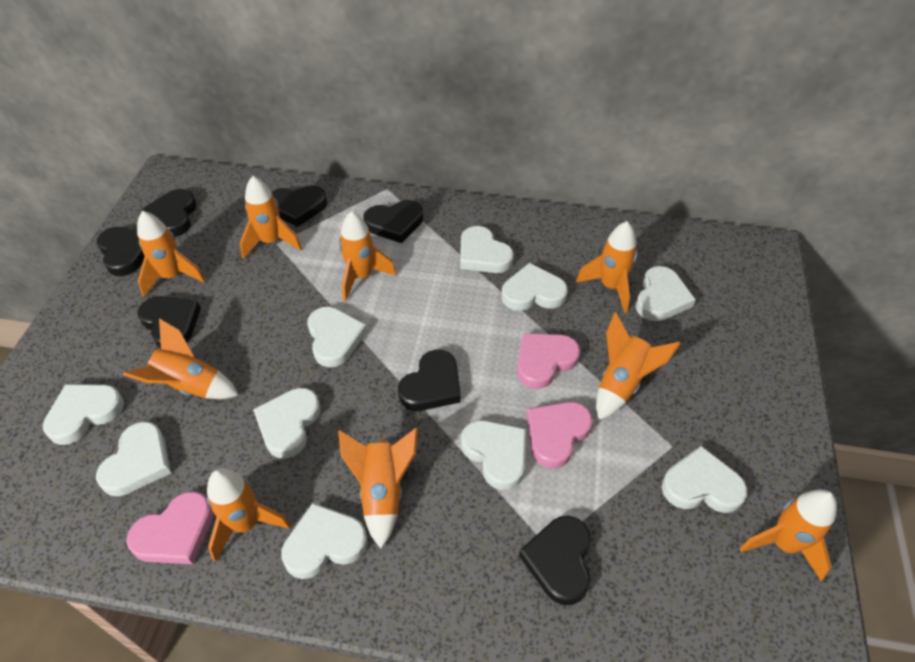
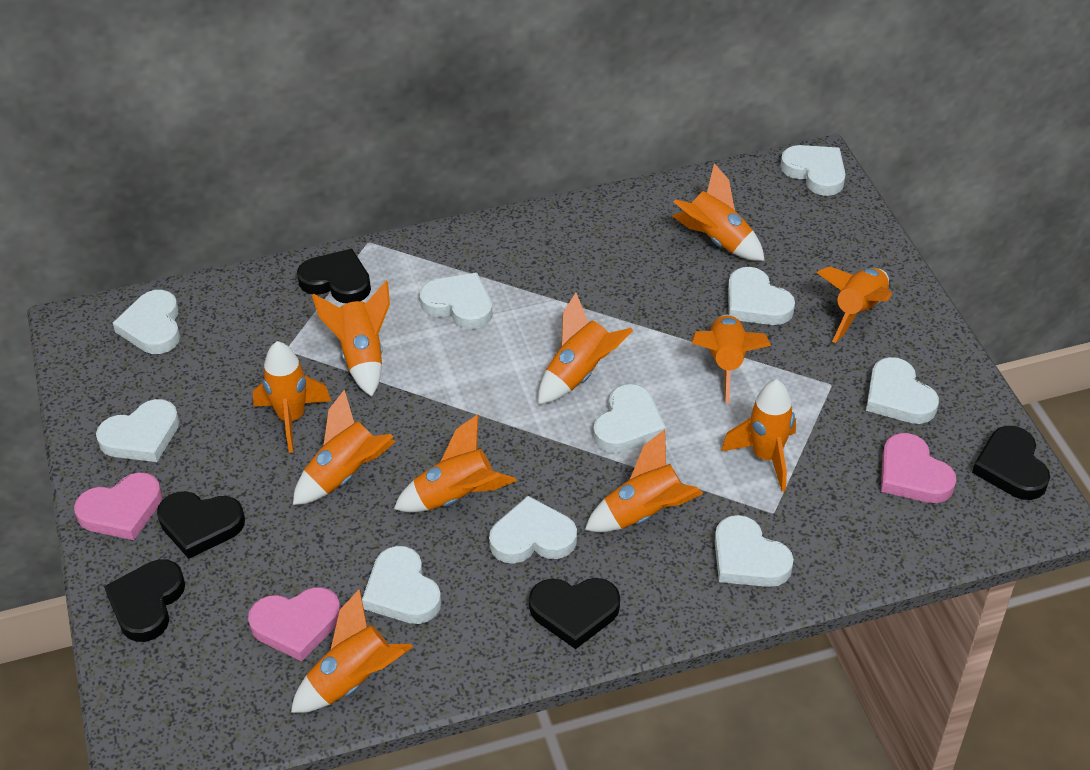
black heart: 7 -> 5
orange rocket: 9 -> 11

